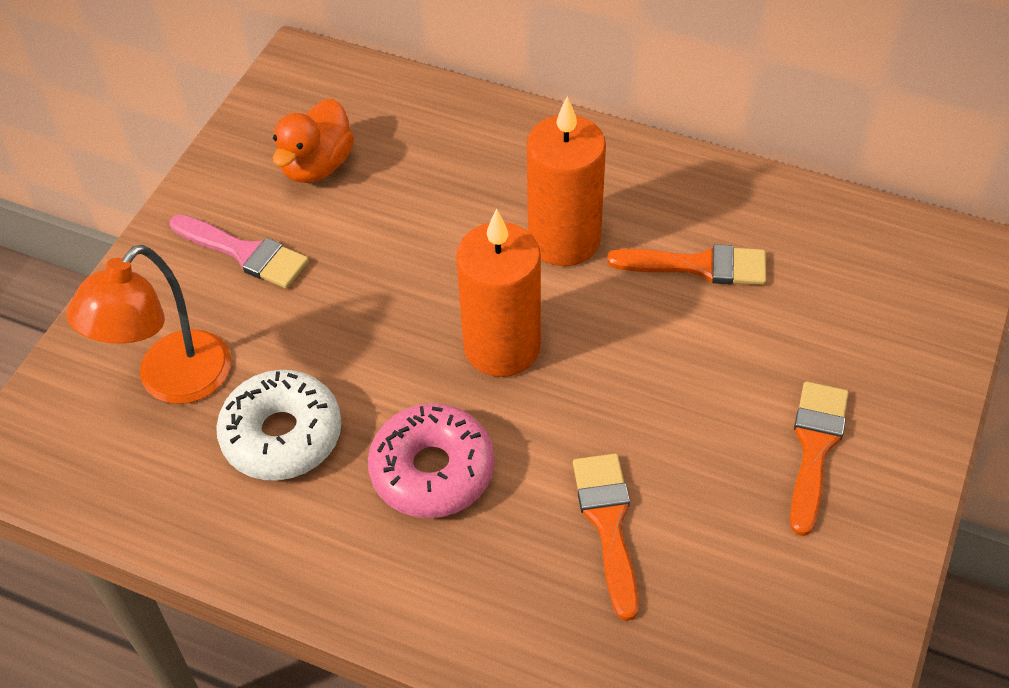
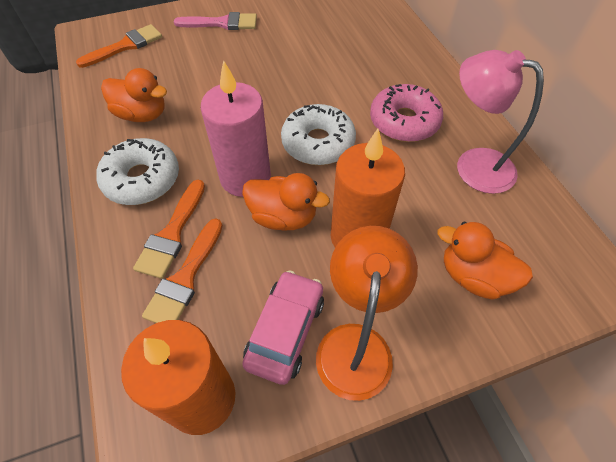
orange duck: 1 -> 3
pink candle: 0 -> 1
pink car: 0 -> 1
pink lamp: 0 -> 1
white donut: 1 -> 2

